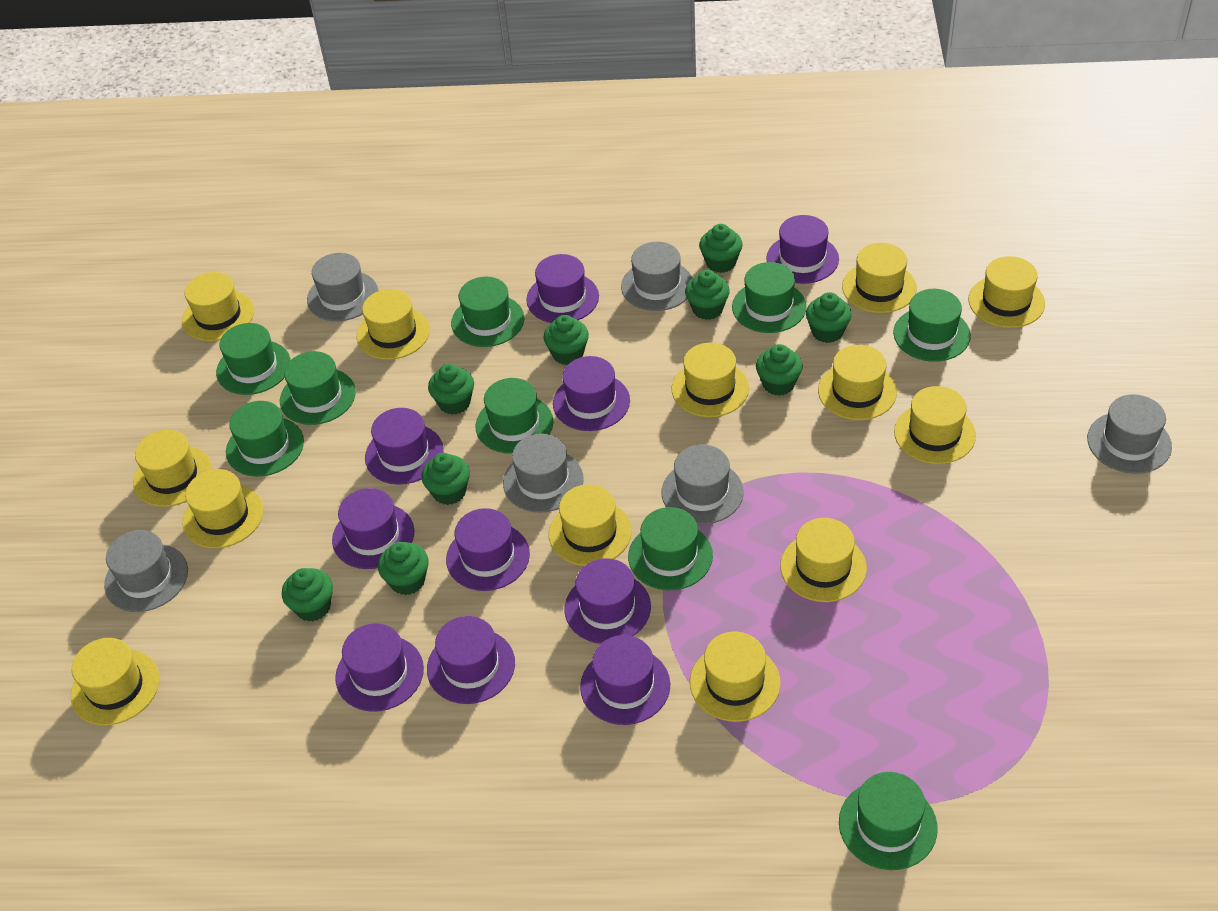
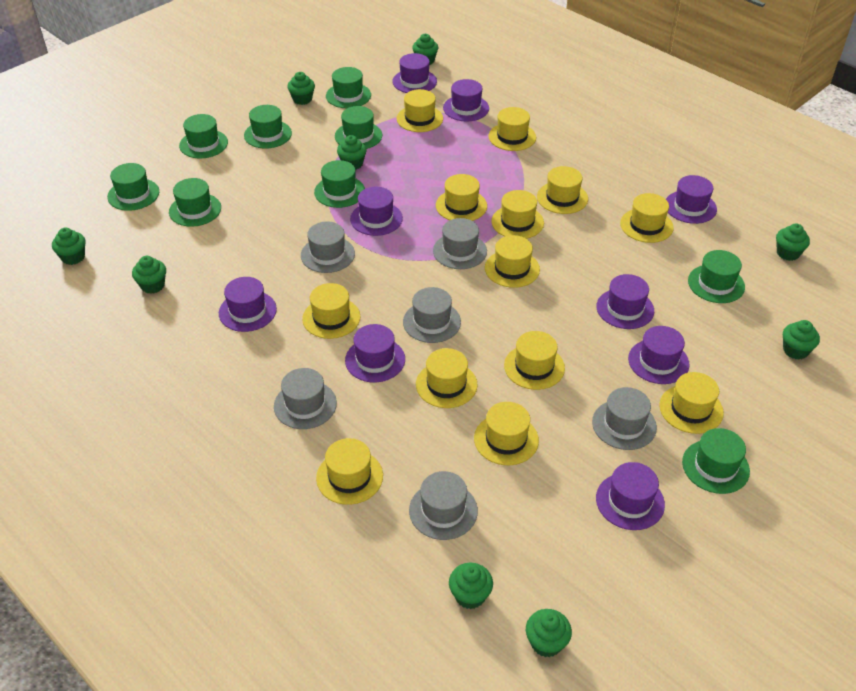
purple hat: 10 -> 9

